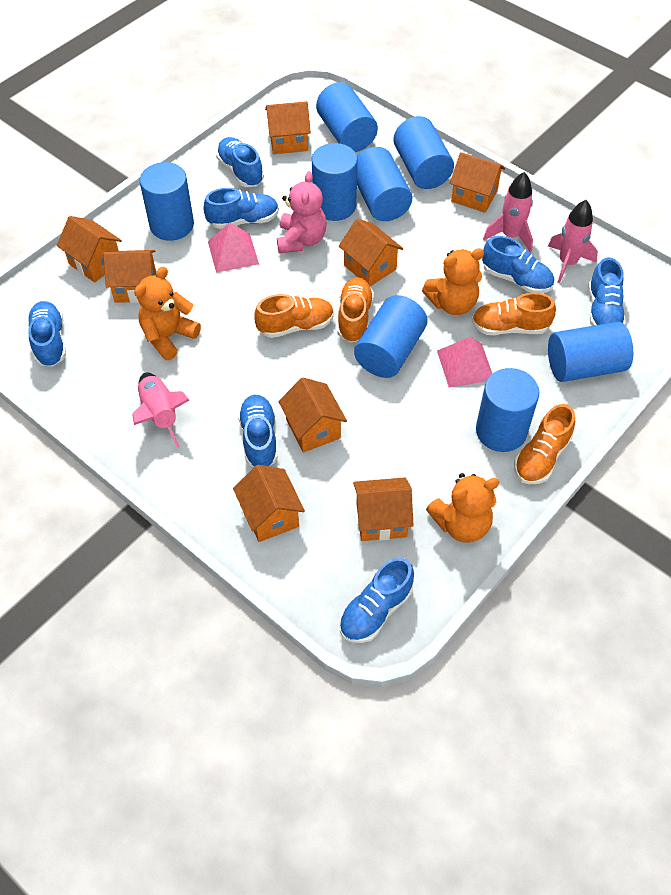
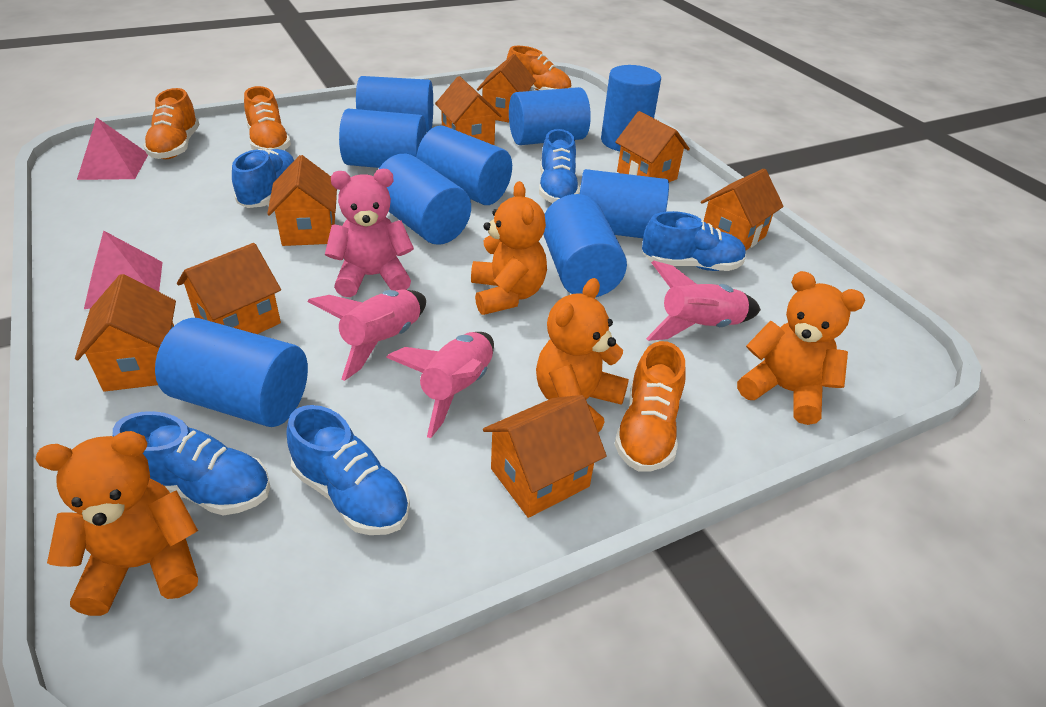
blue cylinder: 8 -> 9
blue shoe: 7 -> 5
orange teddy bear: 3 -> 4

